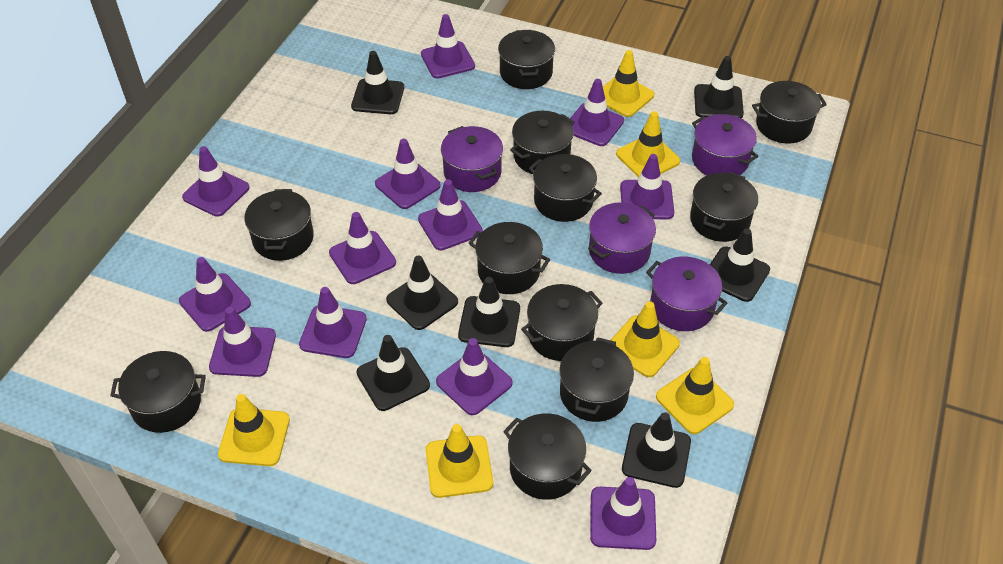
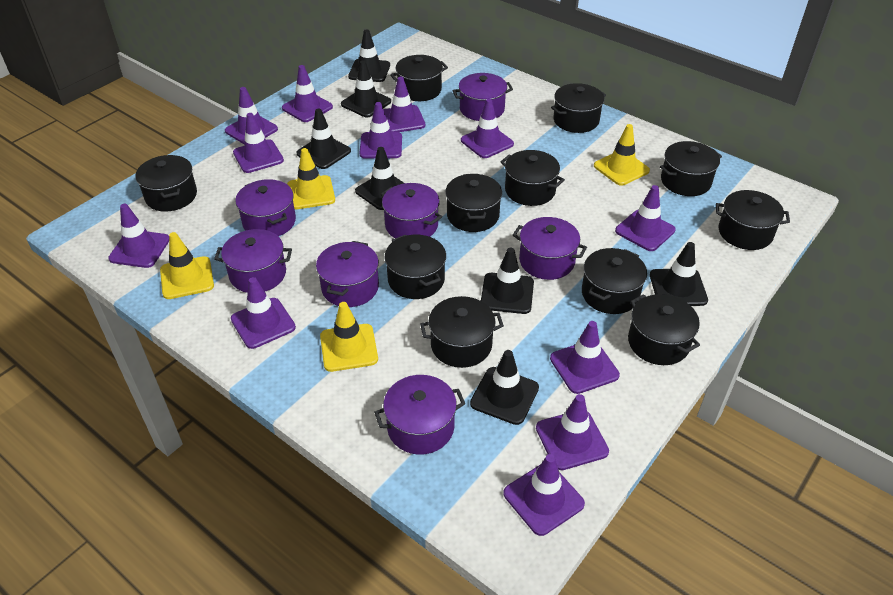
purple pot: 4 -> 7
yellow traffic cone: 6 -> 4

